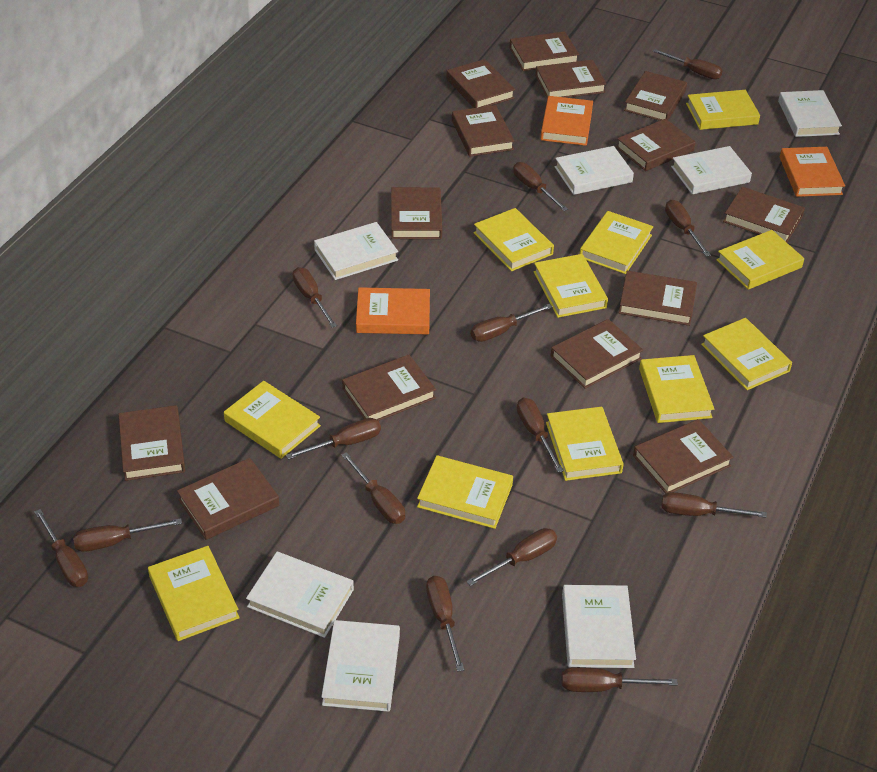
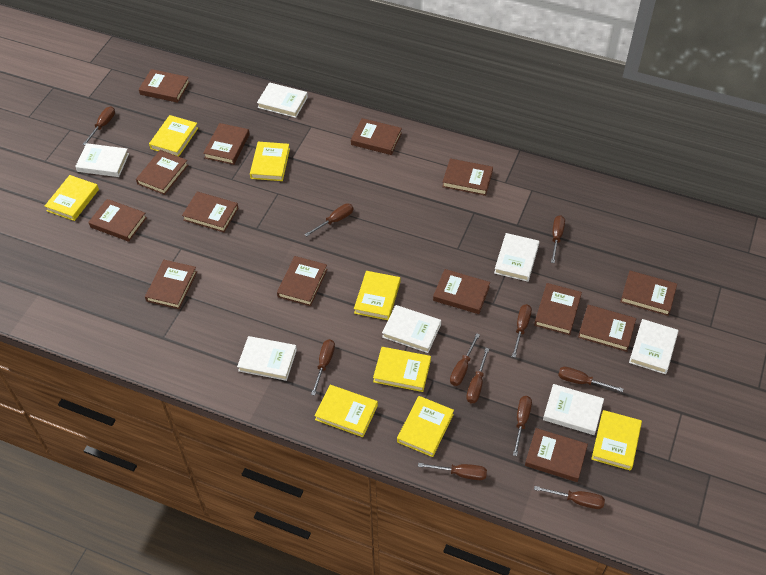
brown screwdriver: 14 -> 11
orange book: 3 -> 0
yellow book: 11 -> 8

